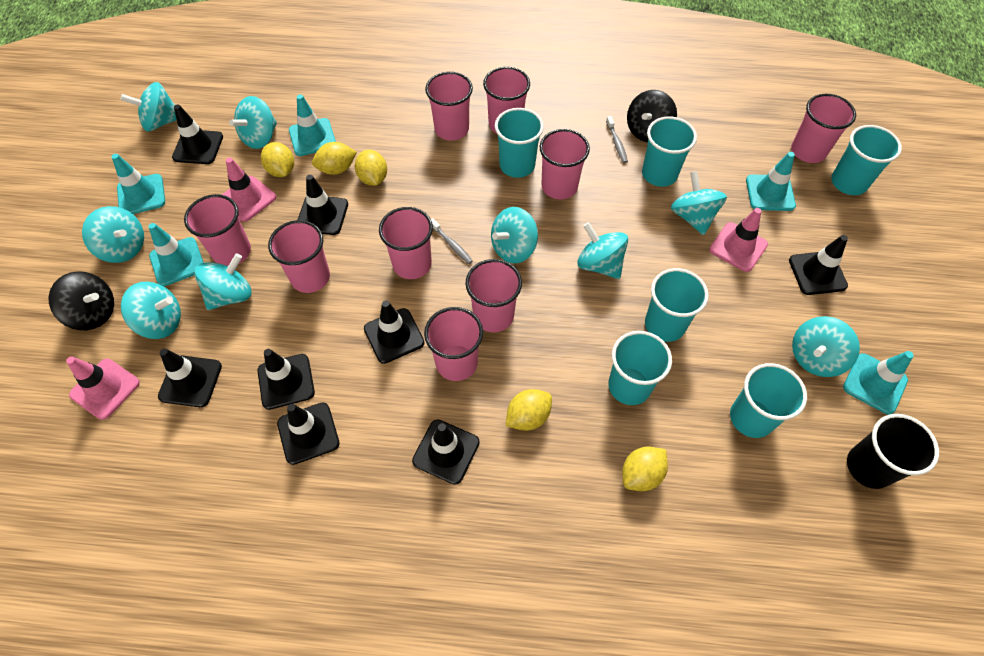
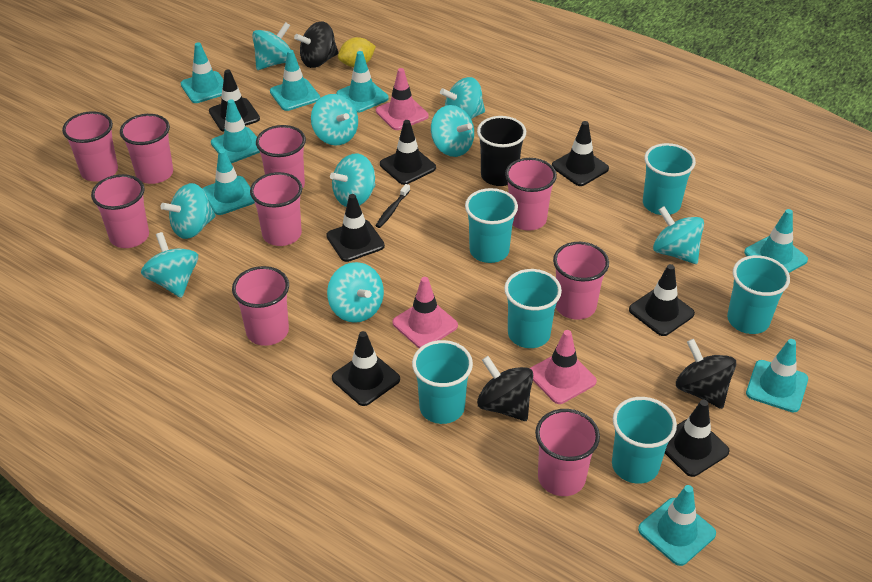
black spinning top: 2 -> 3
black toothbrush: 0 -> 1
black traffic cone: 8 -> 7
grey toothbrush: 2 -> 0
turquoise traffic cone: 5 -> 8
yellow lemon: 5 -> 1

